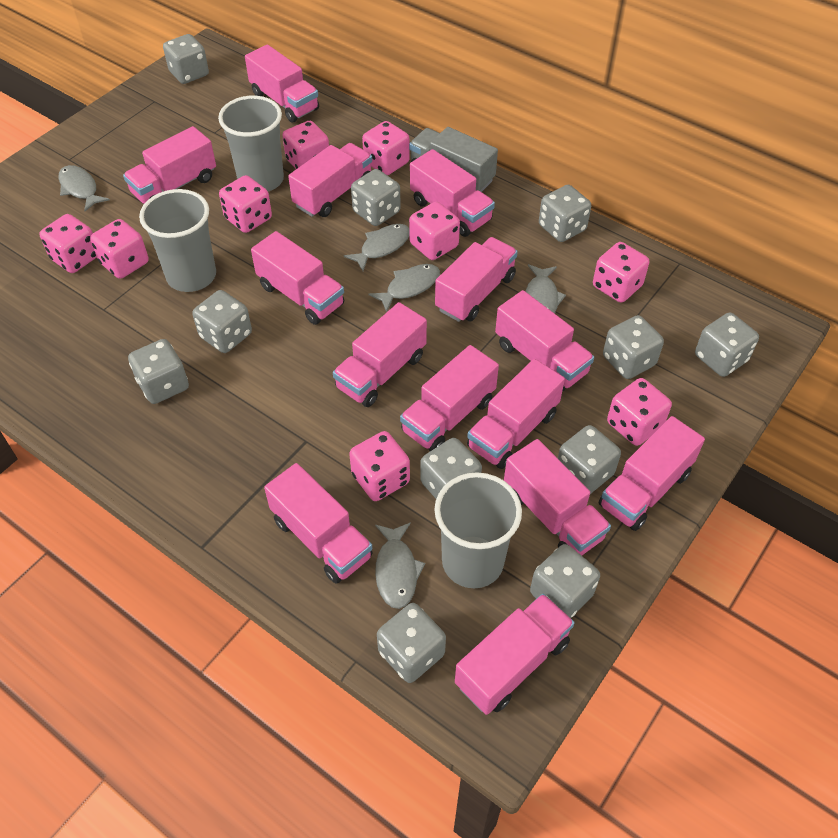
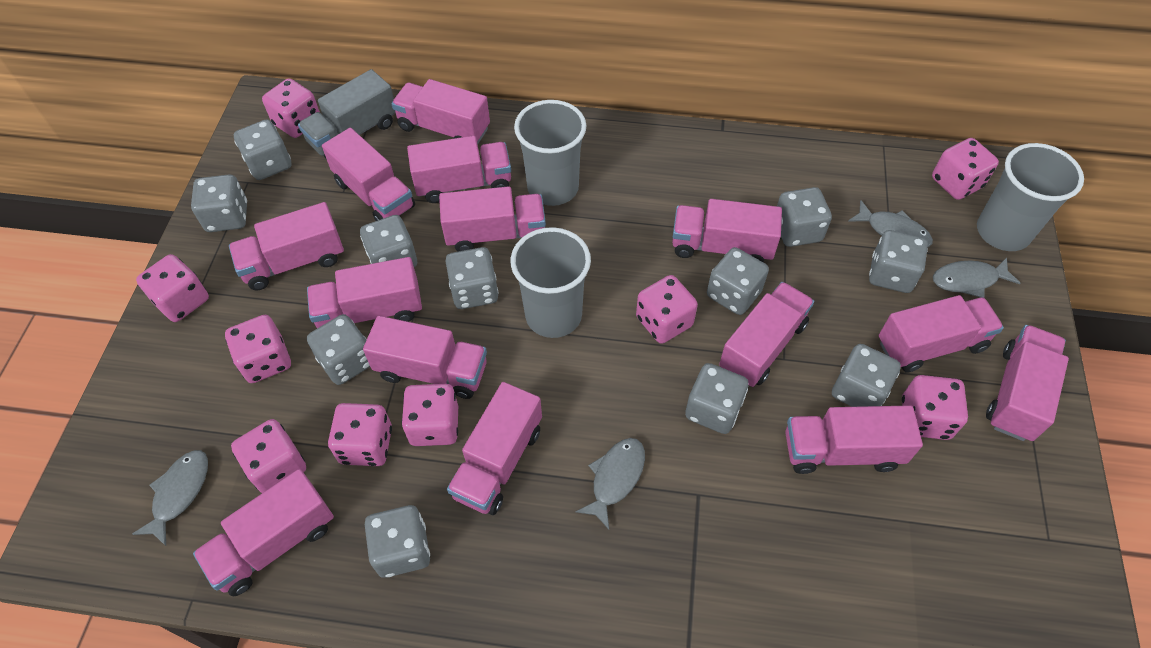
grey fish: 5 -> 4

